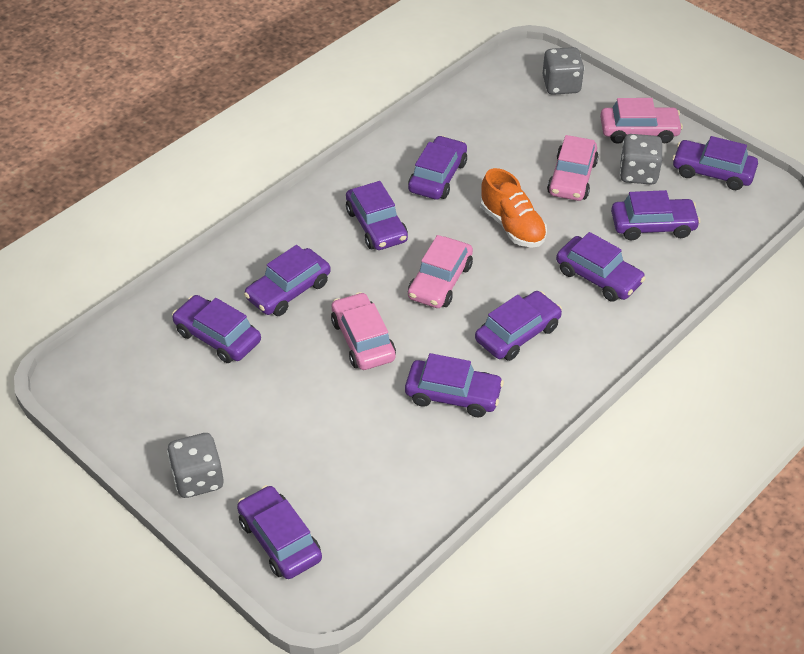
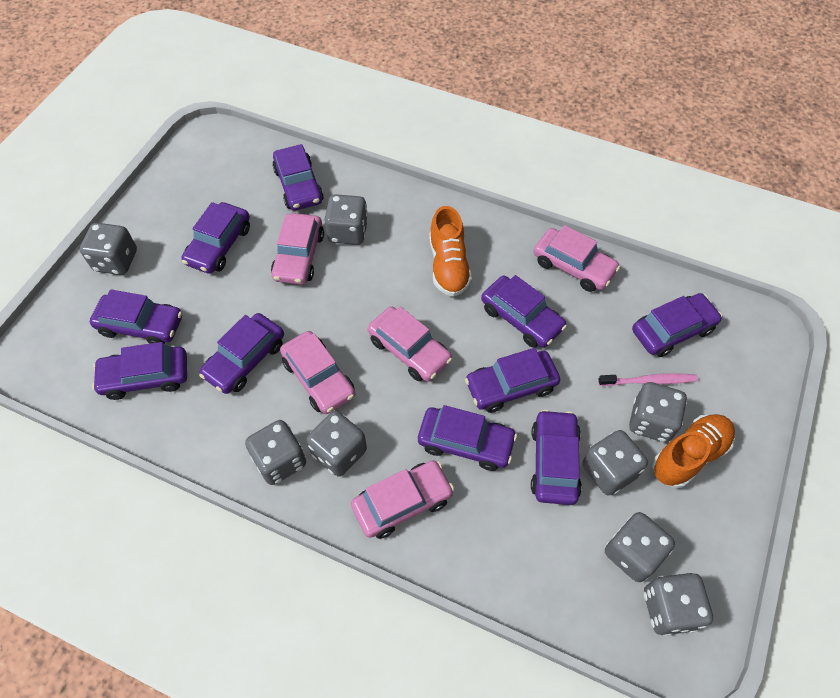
grey dice: 3 -> 8
orange shoe: 1 -> 2
pink car: 4 -> 5
pink toothbrush: 0 -> 1

